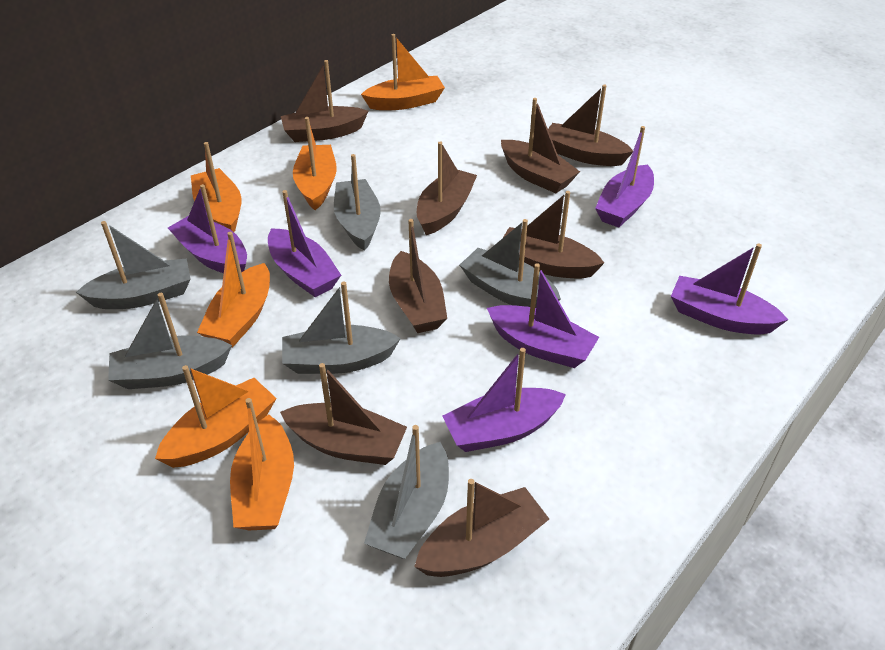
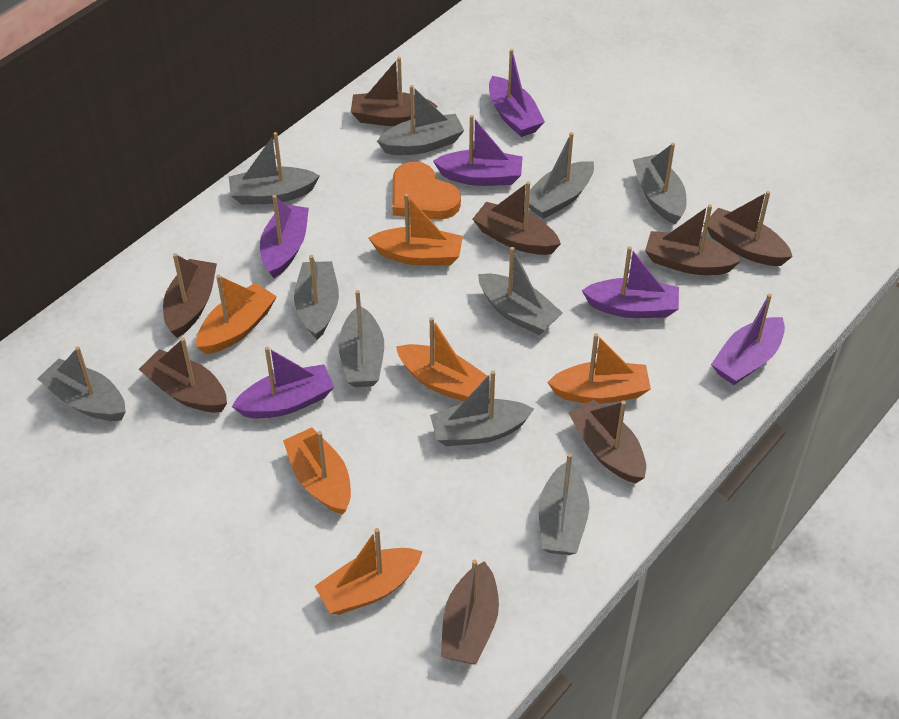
grey boat: 6 -> 10
orange heart: 0 -> 1

